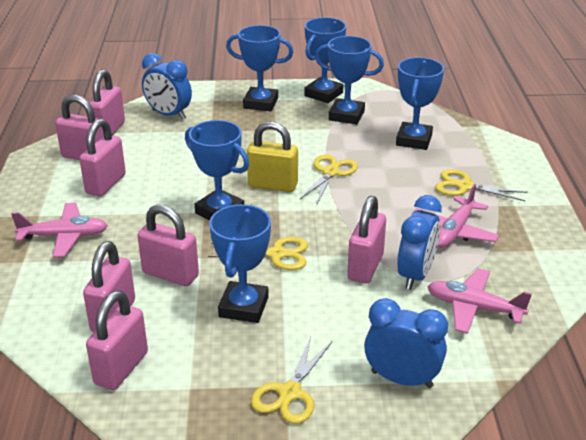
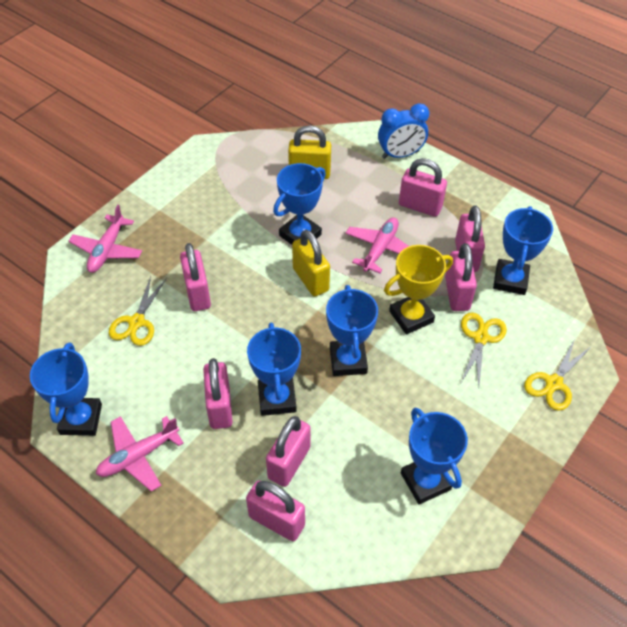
blue clock: 3 -> 1
yellow padlock: 1 -> 2
yellow scissors: 4 -> 3
yellow trophy: 0 -> 1

